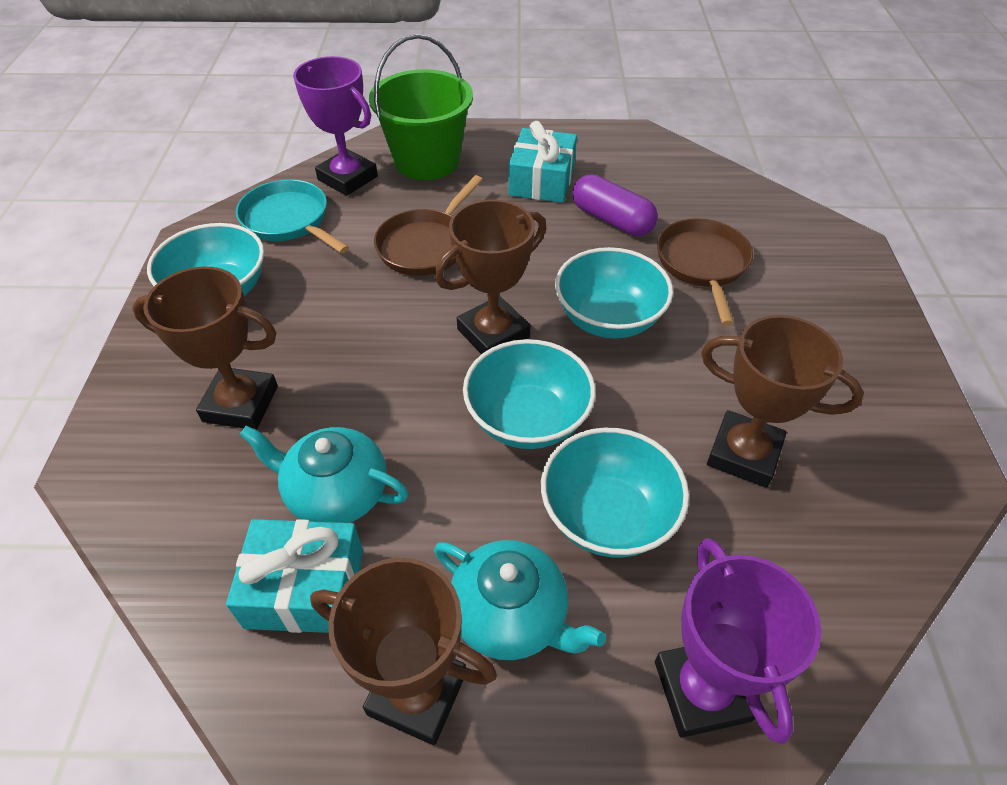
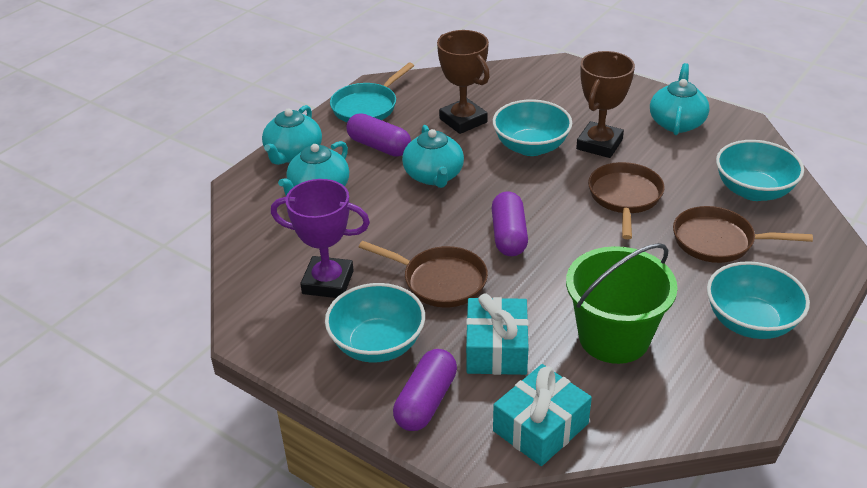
brown pan: 2 -> 3
brown trophy: 4 -> 2
purple capsule: 1 -> 3
purple trophy: 2 -> 1
turquoise teapot: 2 -> 4

